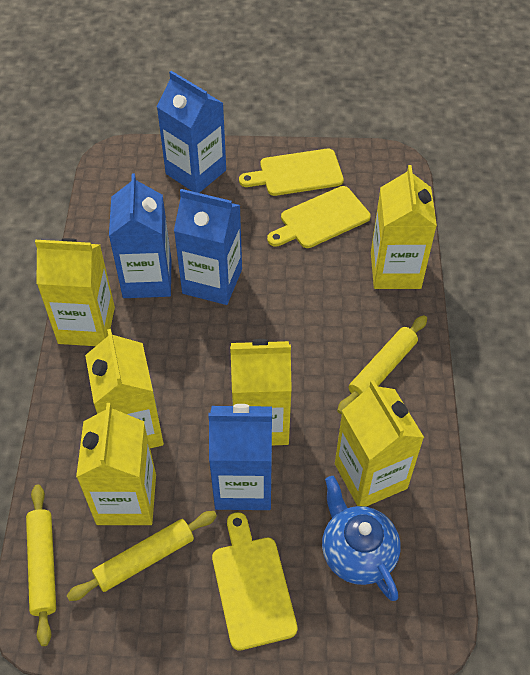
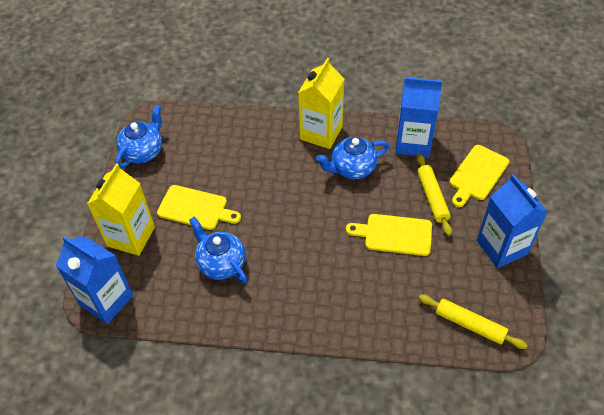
blue carton: 4 -> 3
blue teapot: 1 -> 3
yellow carton: 6 -> 2
yellow rolling pin: 3 -> 2

